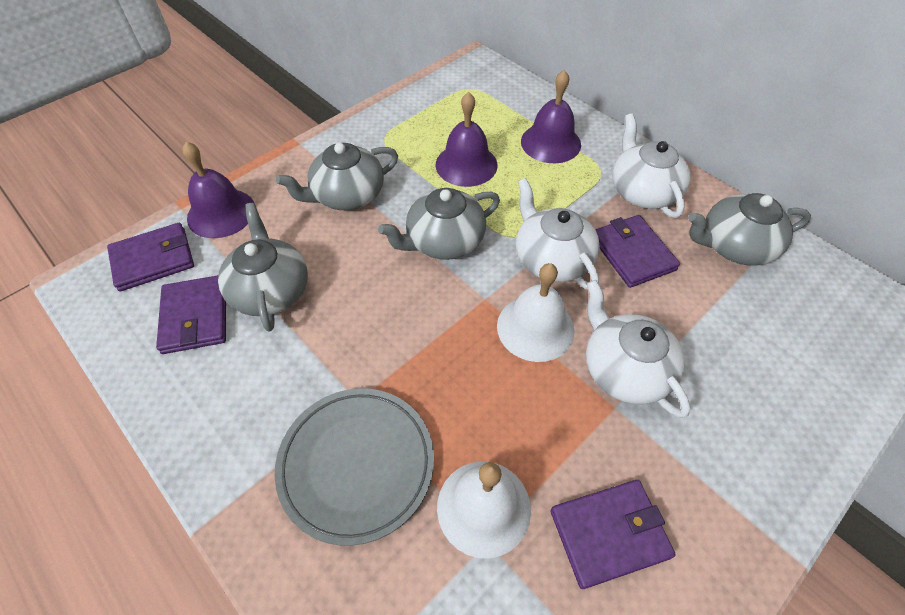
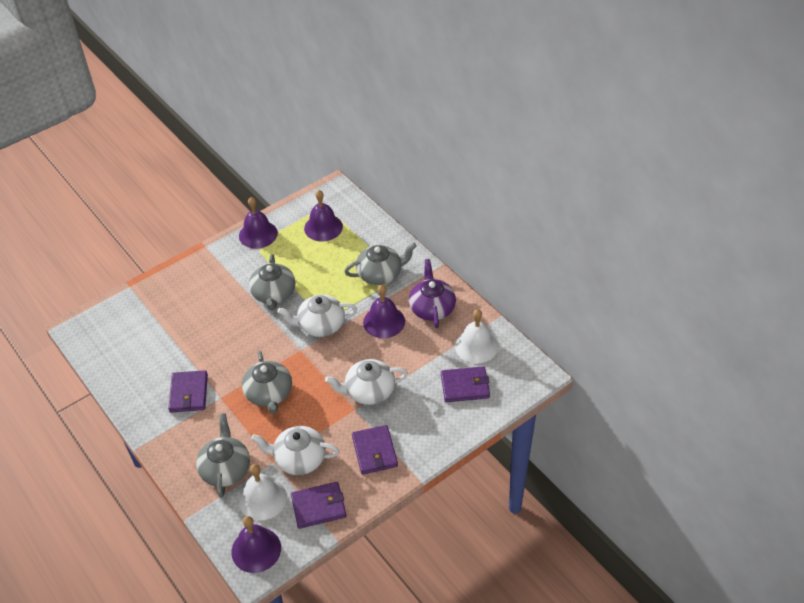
grey plate: 1 -> 0
purple bell: 3 -> 4
purple teapot: 0 -> 1

